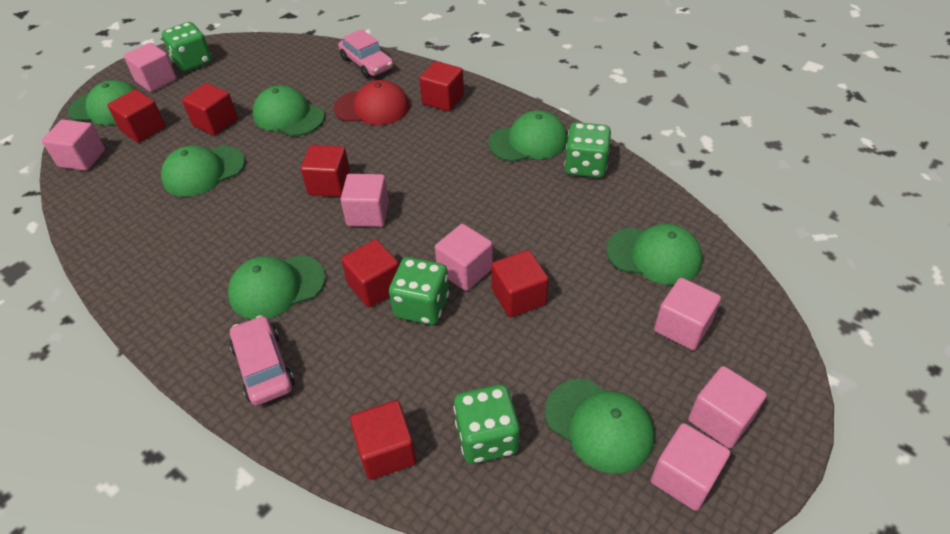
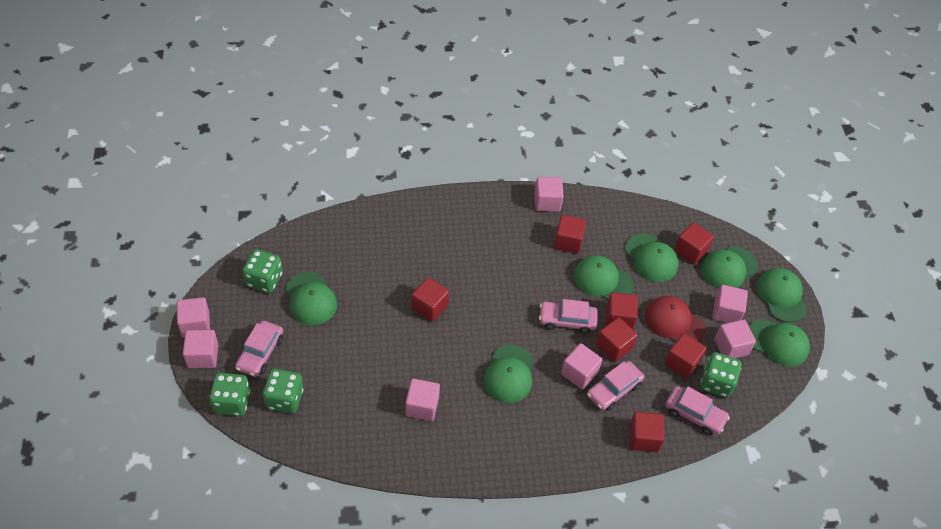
pink car: 2 -> 4

